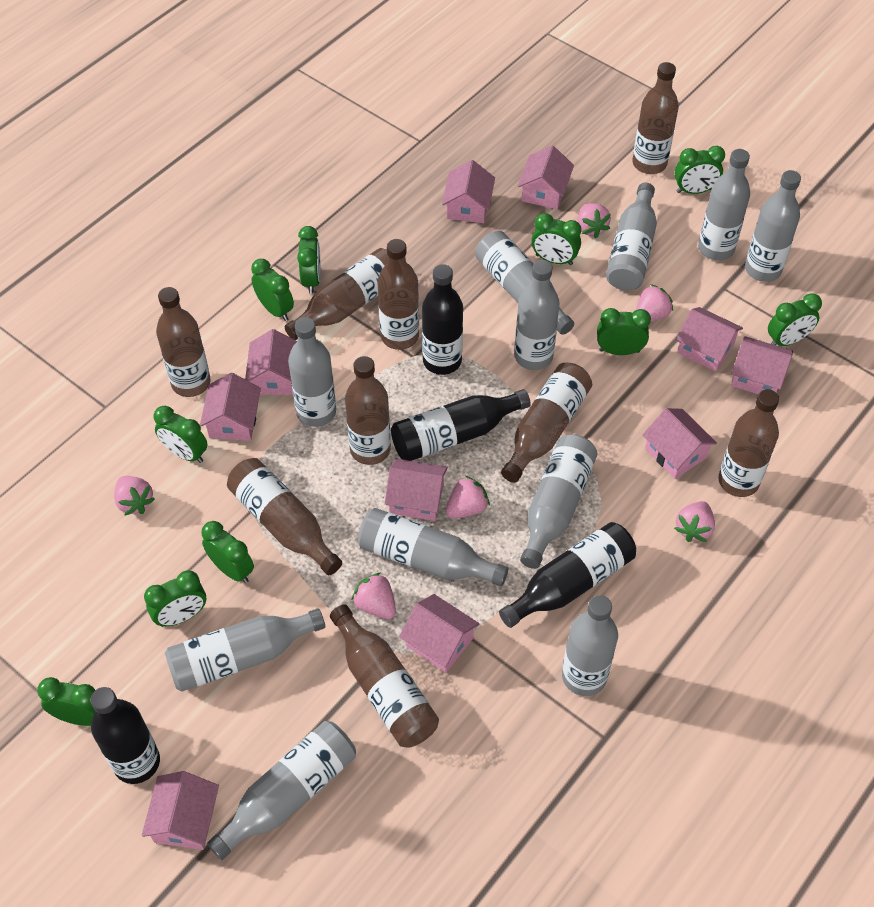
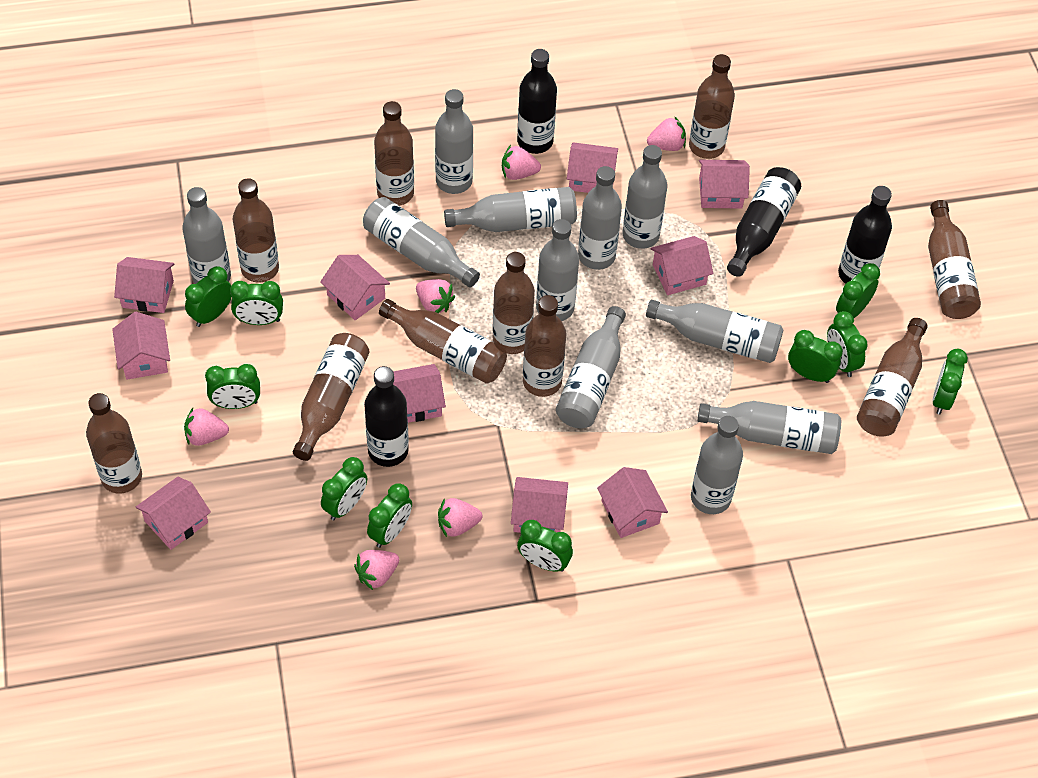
brown bottle: 9 -> 10

